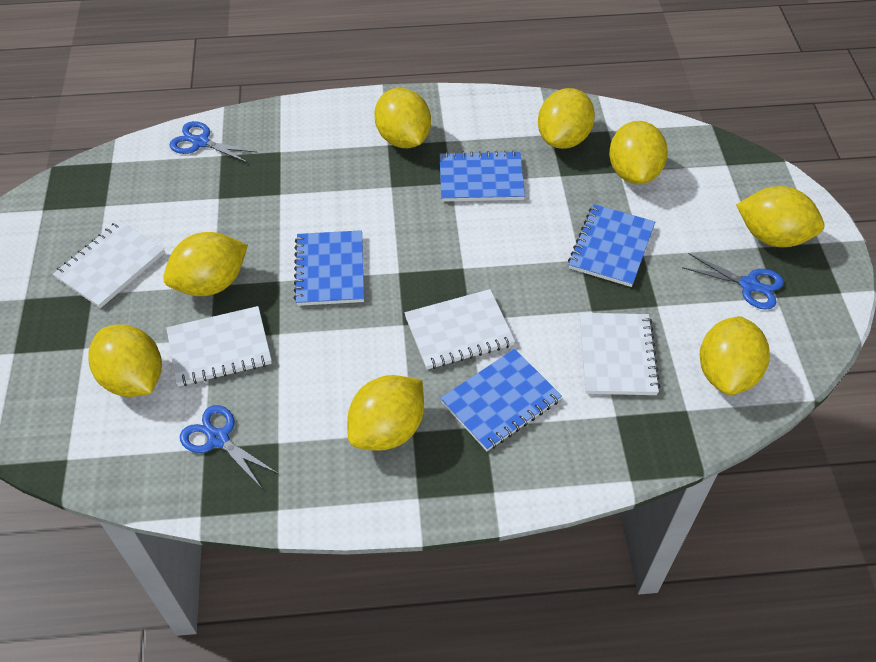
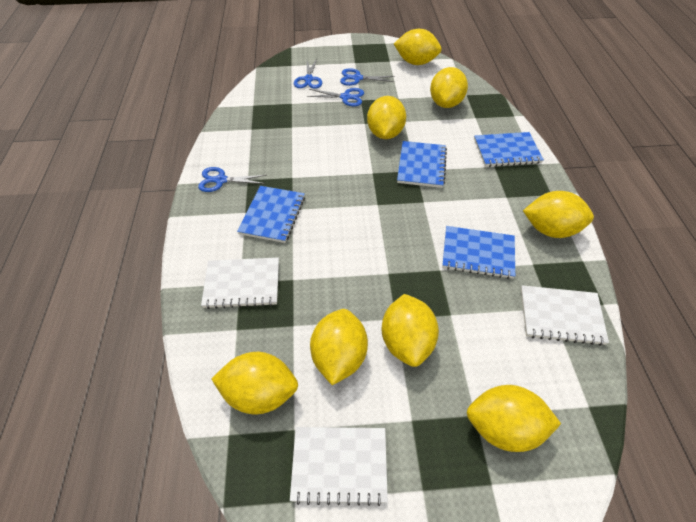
blue scissors: 3 -> 4
white notebook: 4 -> 3

